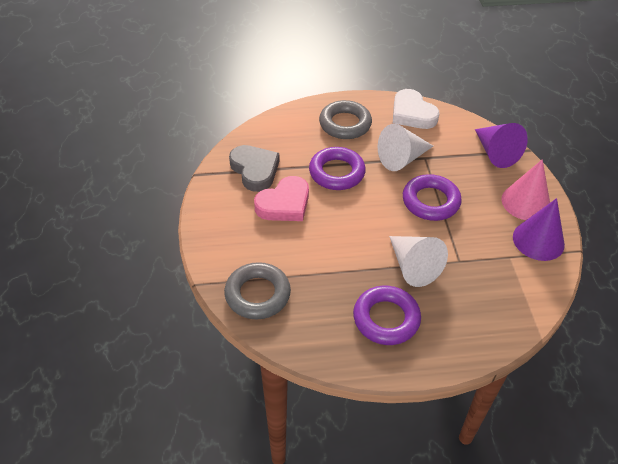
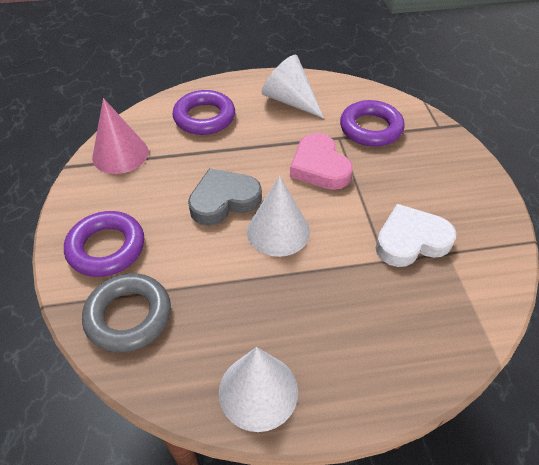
grey ring: 2 -> 1
purple cone: 2 -> 0
white cone: 2 -> 3

